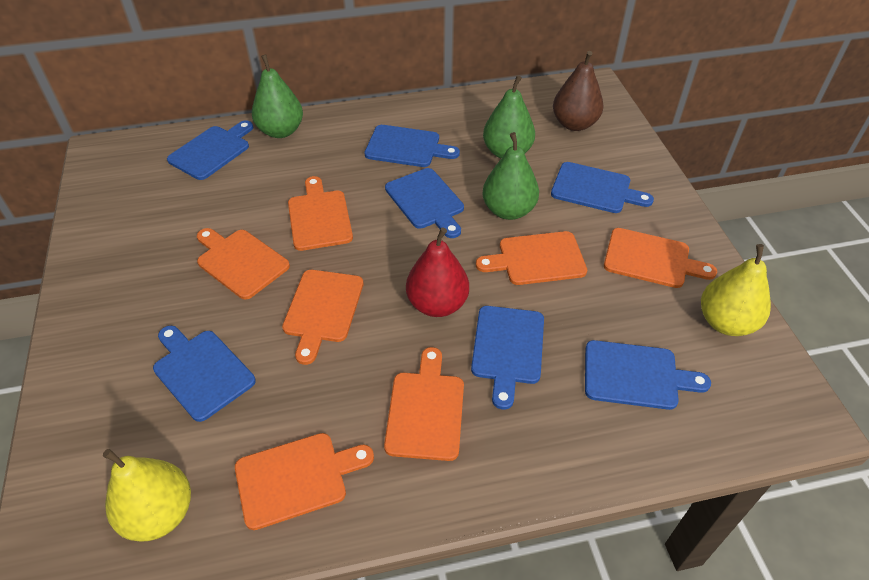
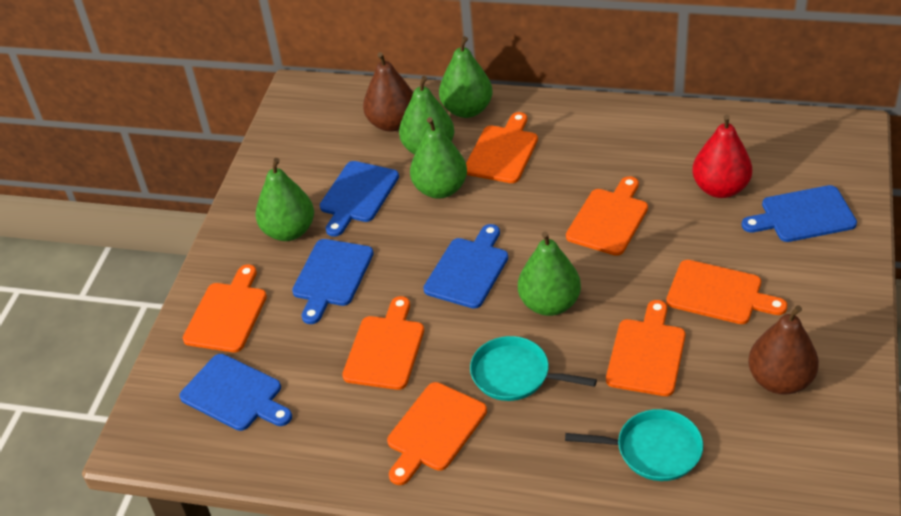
blue cutting board: 7 -> 5
brown pear: 1 -> 2
green pear: 3 -> 5
turquoise pan: 0 -> 2
yellow pear: 2 -> 0

